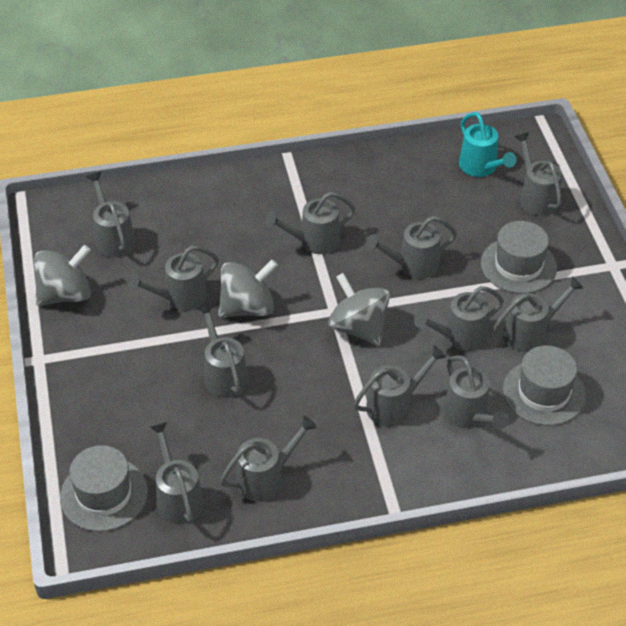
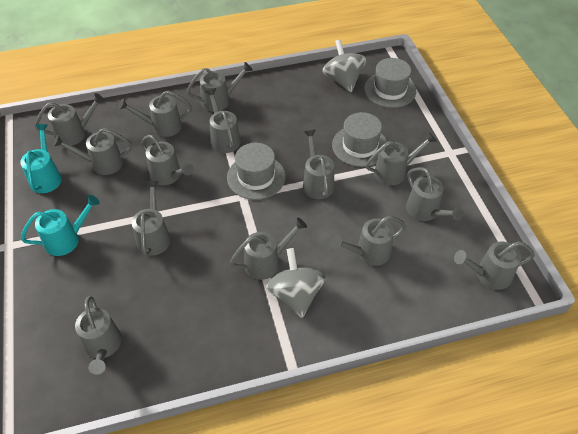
grey spinning top: 3 -> 2
grey watering can: 12 -> 14
turquoise watering can: 1 -> 2

